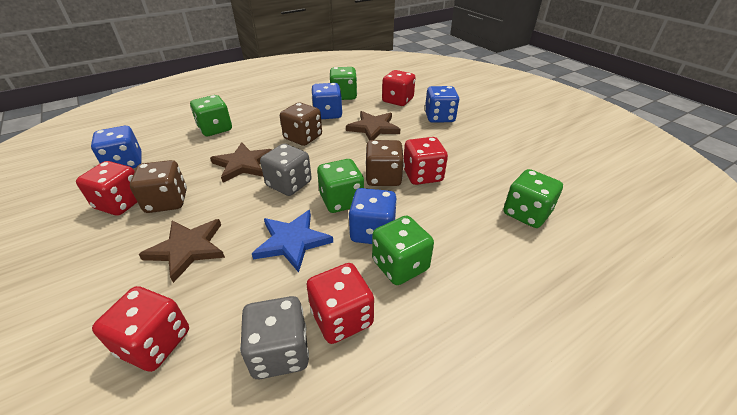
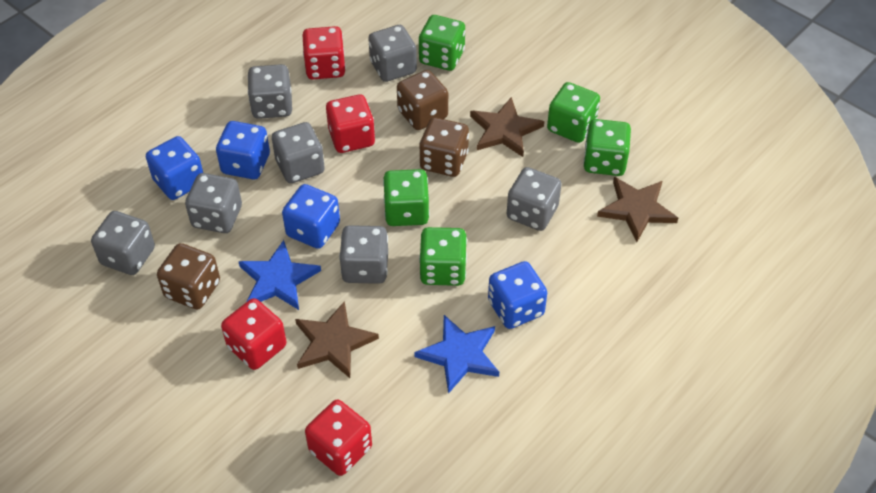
blue star: 1 -> 2
grey dice: 2 -> 7
red dice: 5 -> 4

